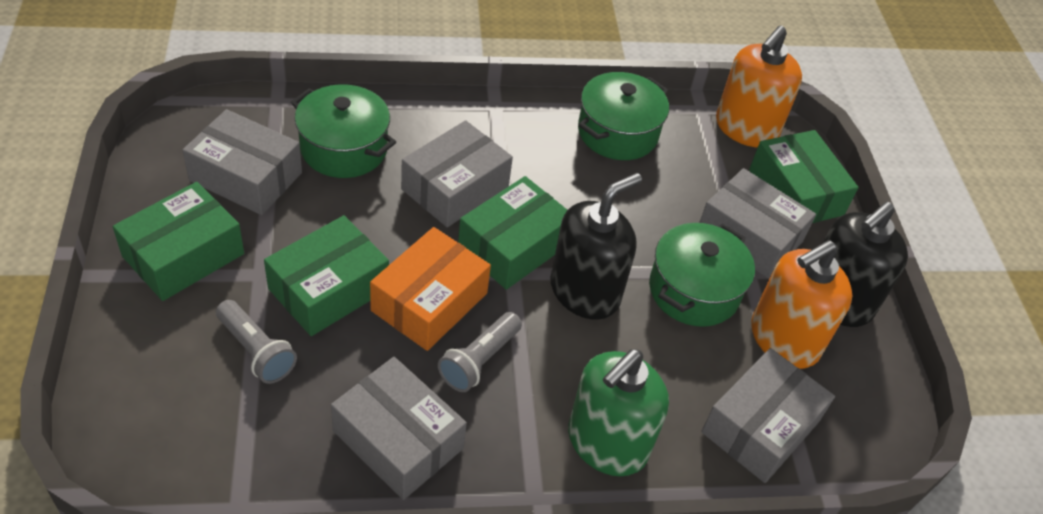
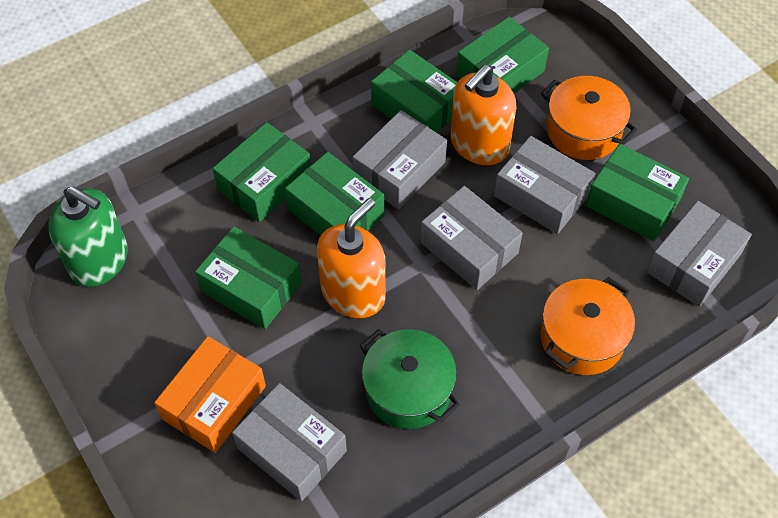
black soap dispenser: 2 -> 0
green box: 4 -> 6
green pot: 3 -> 1
grey flashlight: 2 -> 0
orange pot: 0 -> 2

